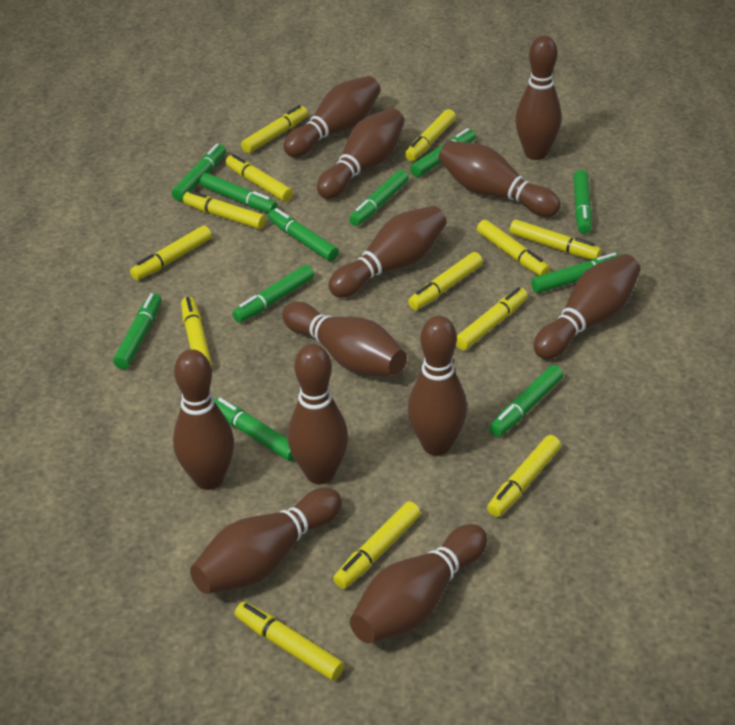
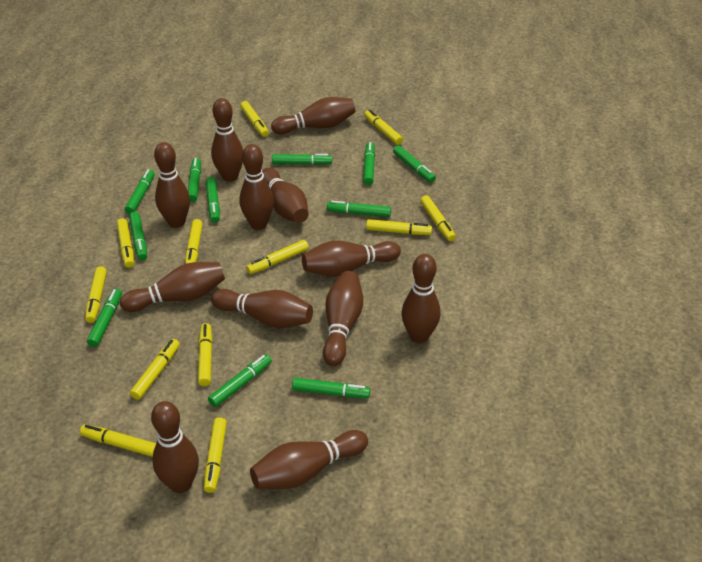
yellow marker: 13 -> 12

